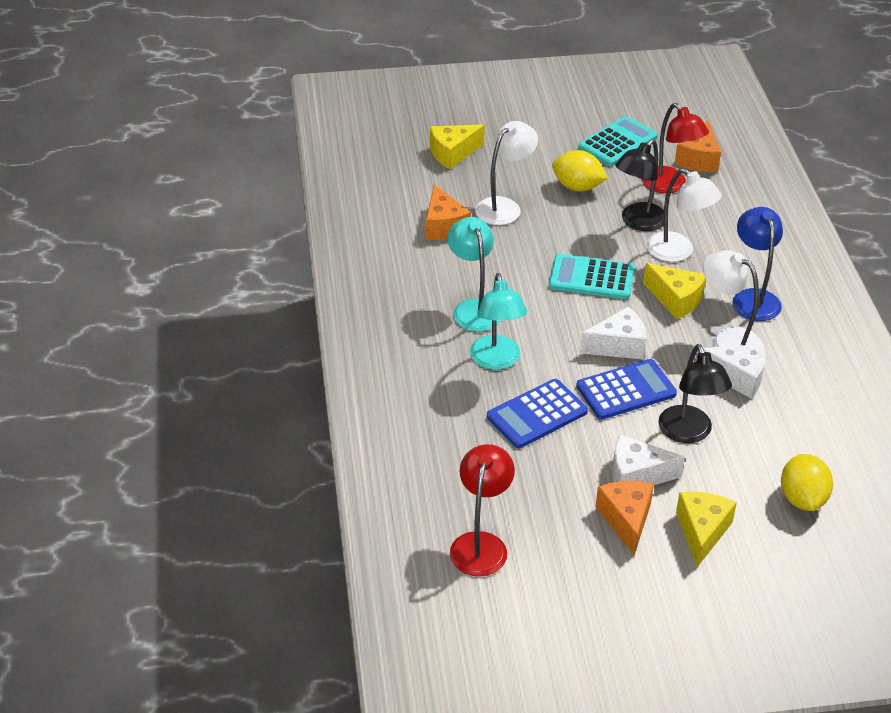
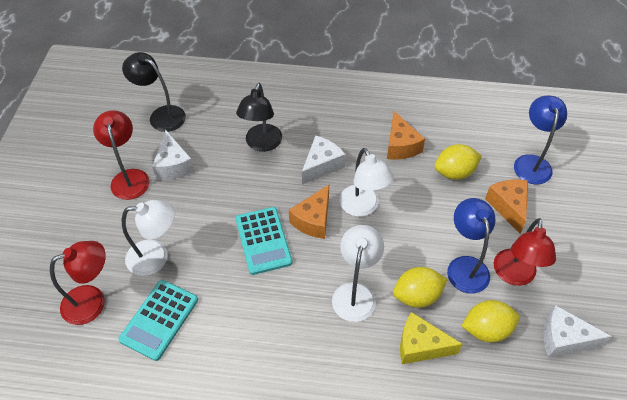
blue calculator: 2 -> 0
blue lamp: 1 -> 2
red lamp: 2 -> 3
turquoise lamp: 2 -> 0
yellow cheese: 3 -> 1
yellow lemon: 2 -> 3

